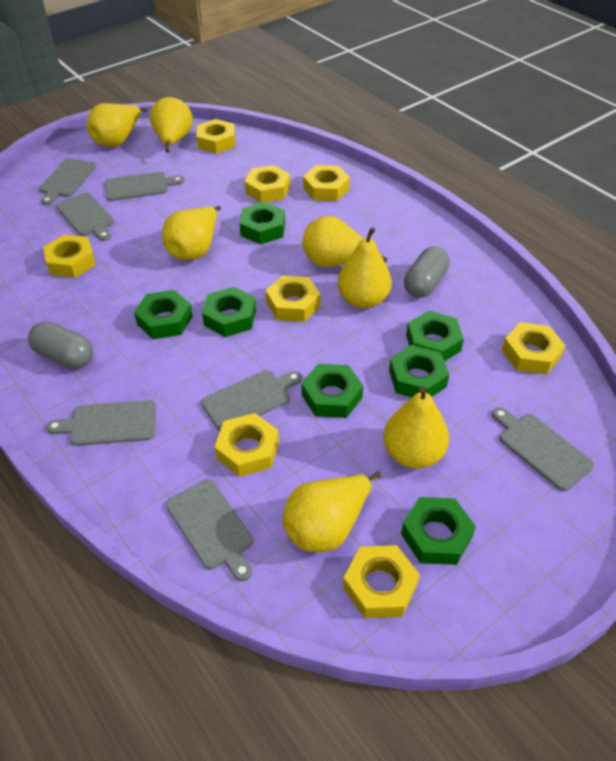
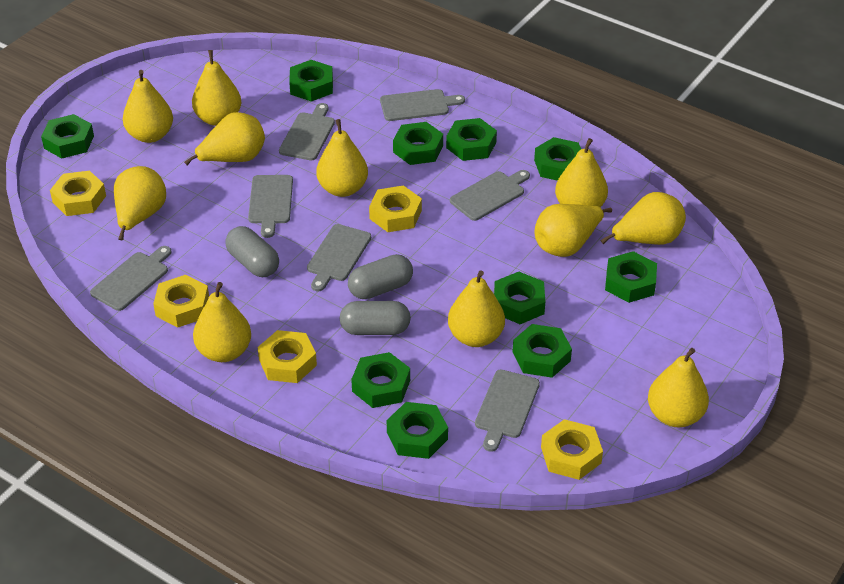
green nut: 7 -> 10
grey capsule: 2 -> 3
yellow nut: 8 -> 5
yellow pear: 7 -> 11

